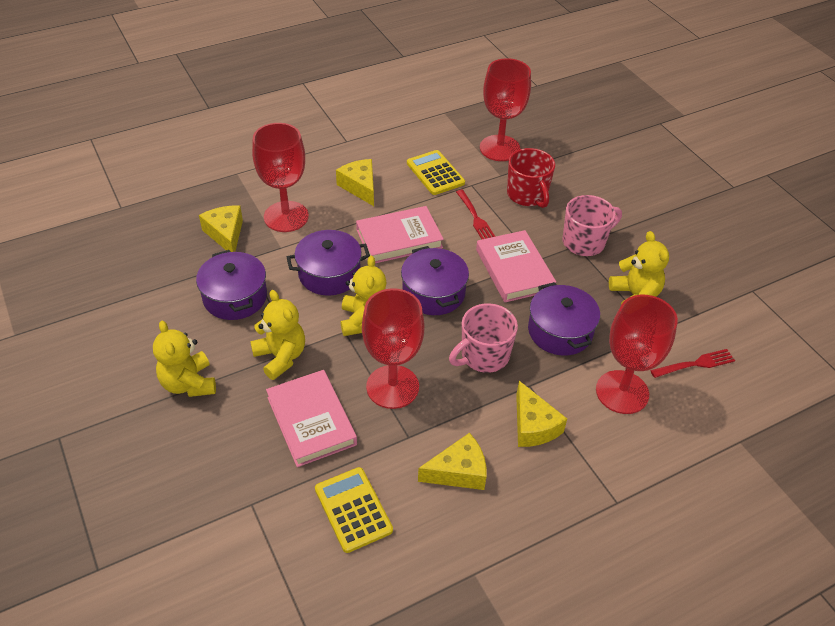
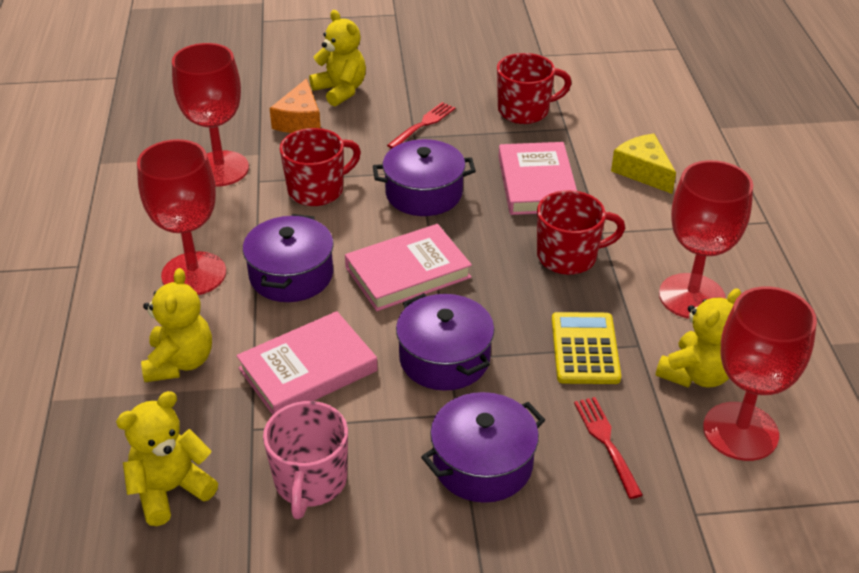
orange cheese: 0 -> 1
pink mug: 2 -> 1
red mug: 1 -> 3
yellow calculator: 2 -> 1
yellow cheese: 4 -> 1

